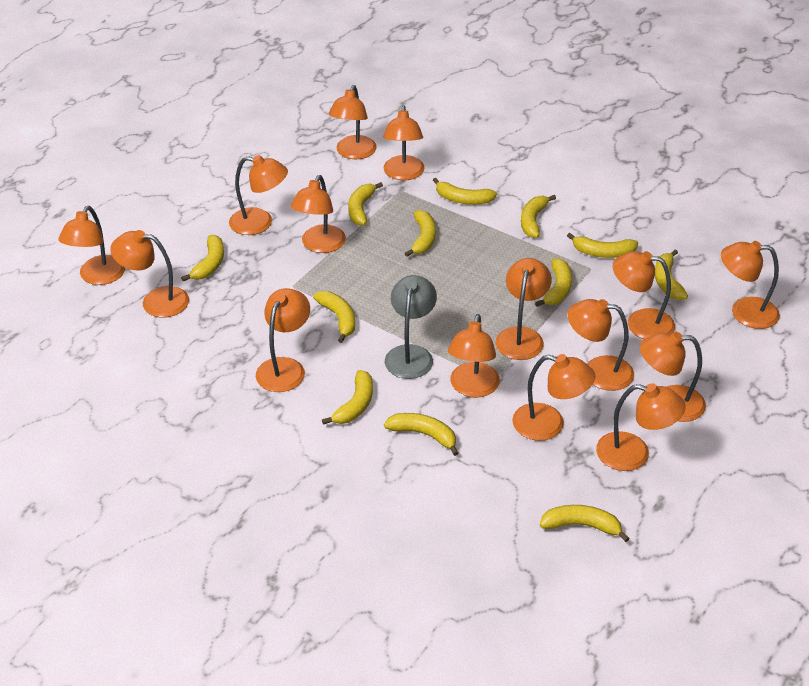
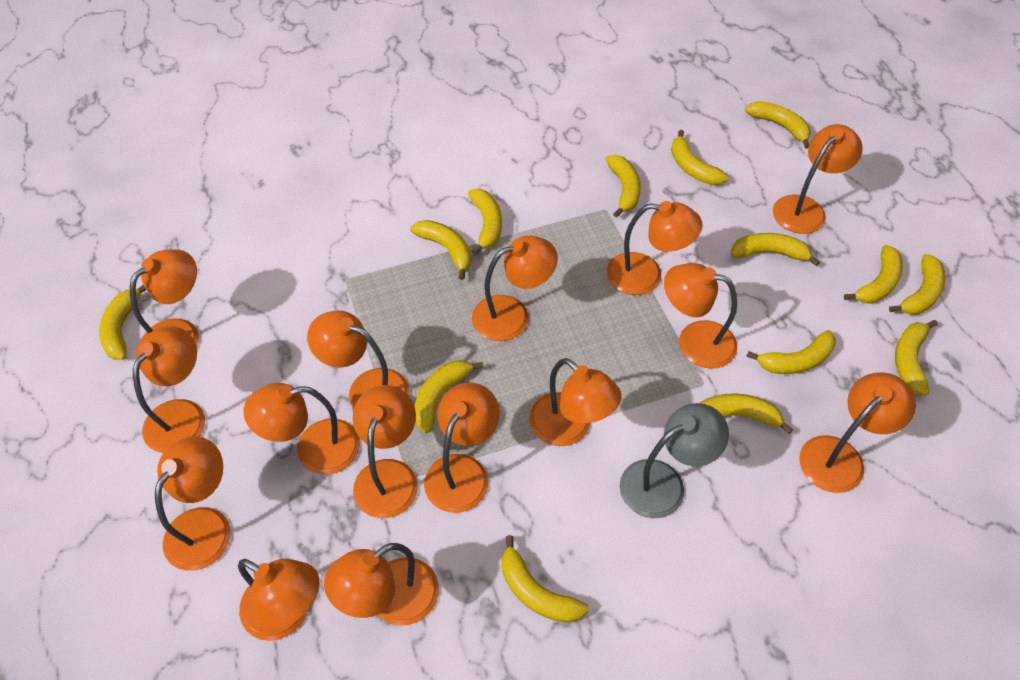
yellow banana: 12 -> 14

